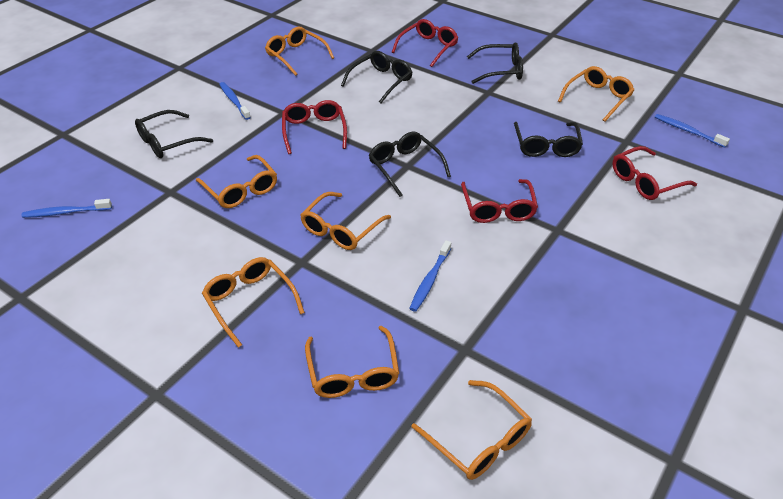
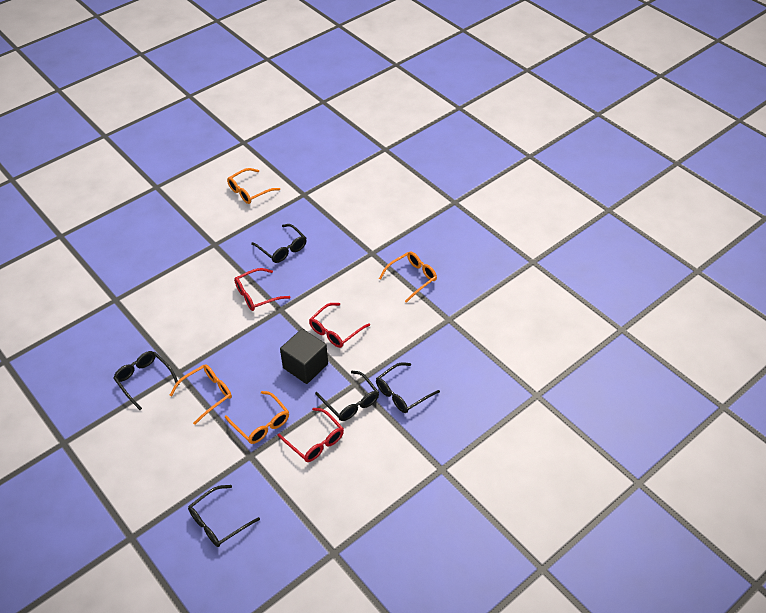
black cube: 0 -> 1
blue toothbrush: 4 -> 0
orange glasses: 7 -> 4
red glasses: 4 -> 3

